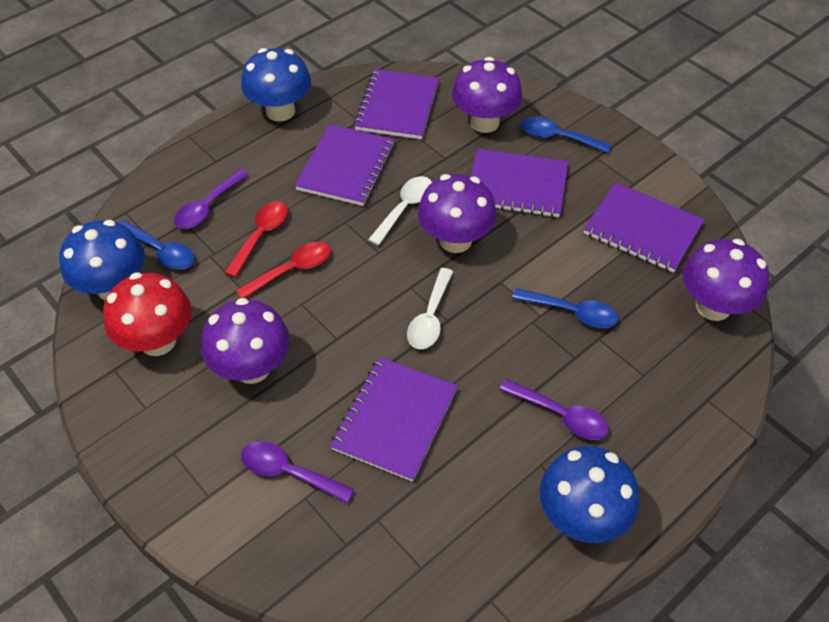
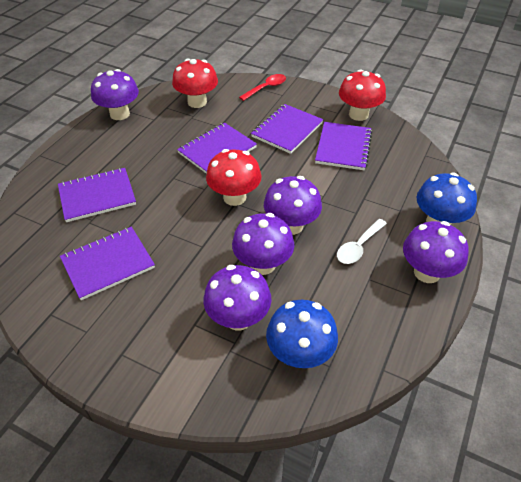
blue mushroom: 3 -> 2
blue spoon: 3 -> 0
purple mushroom: 4 -> 5
purple spoon: 3 -> 0
red mushroom: 1 -> 3
red spoon: 2 -> 1
white spoon: 2 -> 1

